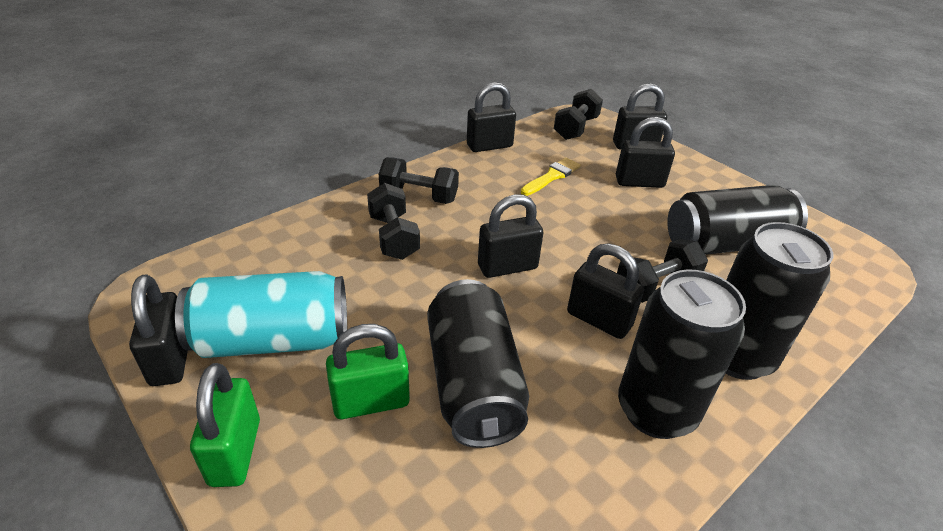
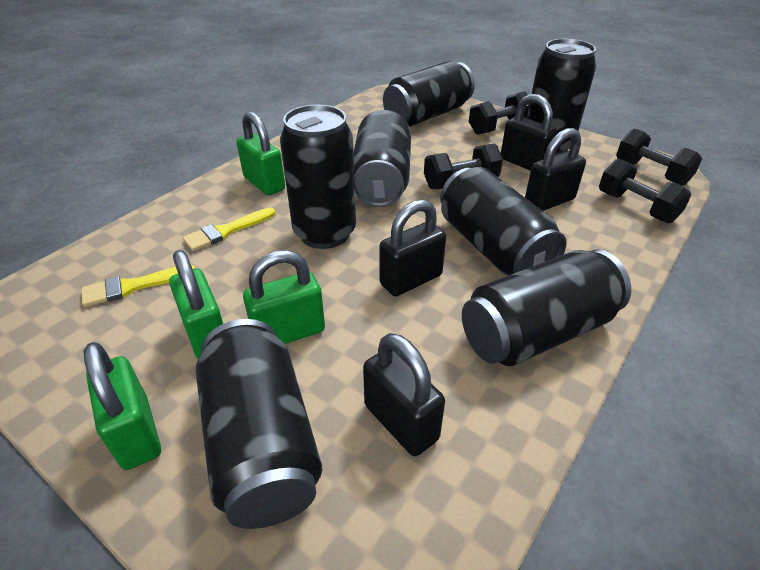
black can: 4 -> 7
black padlock: 6 -> 4
green padlock: 2 -> 4
turquoise can: 1 -> 0
yellow brush: 1 -> 2

